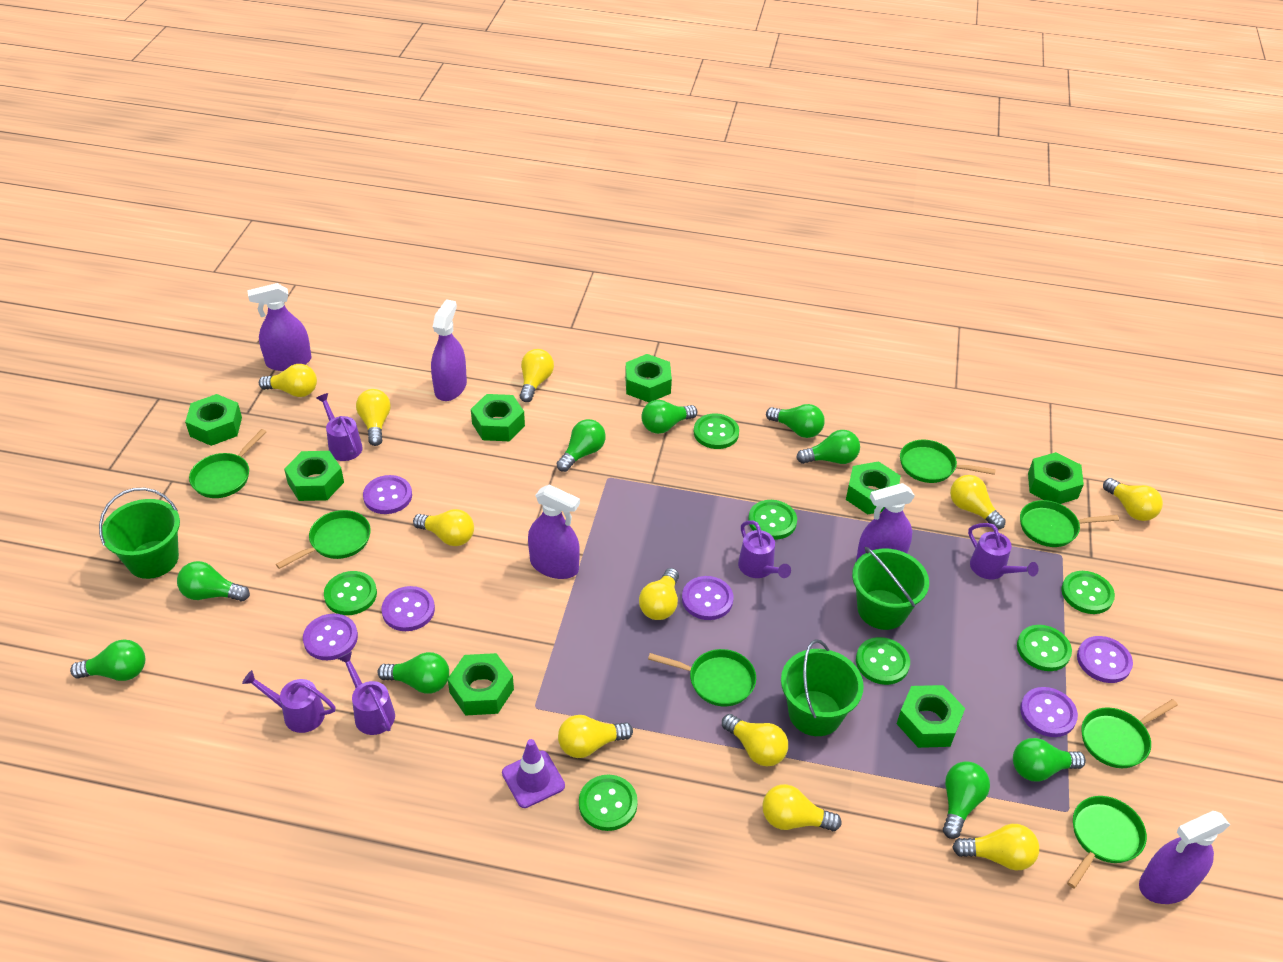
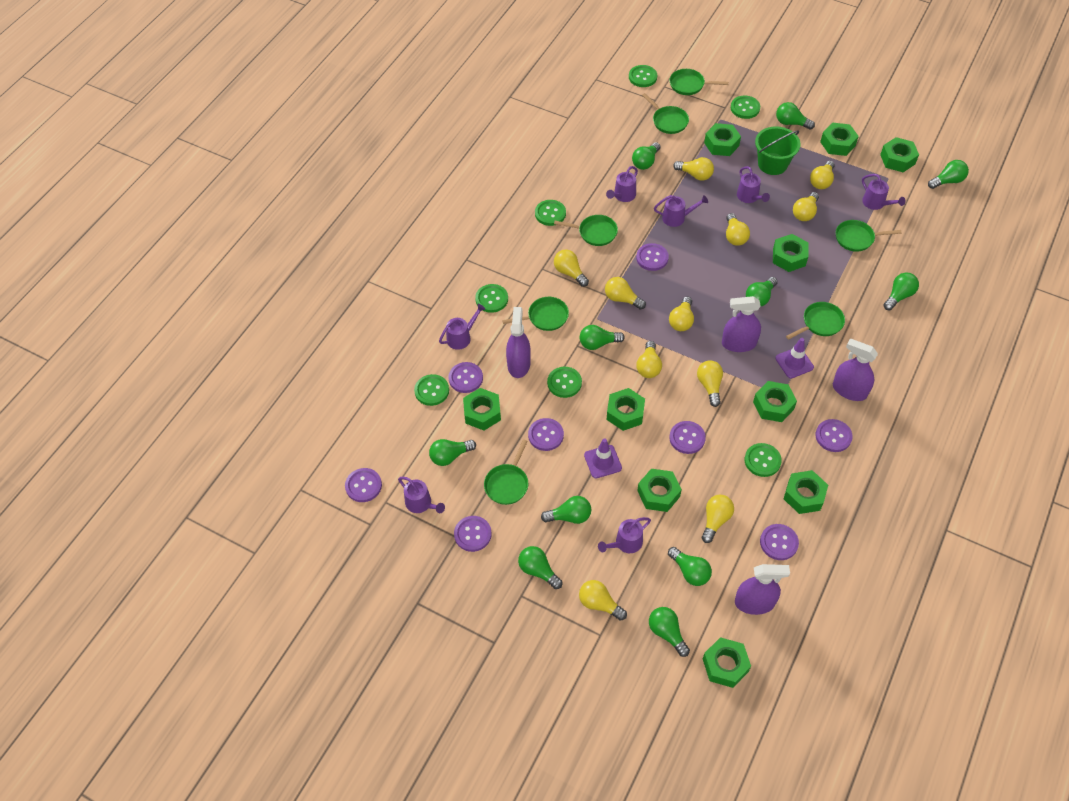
green bucket: 3 -> 1
green light bulb: 9 -> 11
green nut: 8 -> 10
purple button: 6 -> 8
purple spray bottle: 5 -> 4
purple traffic cone: 1 -> 2
purple watering can: 5 -> 7

